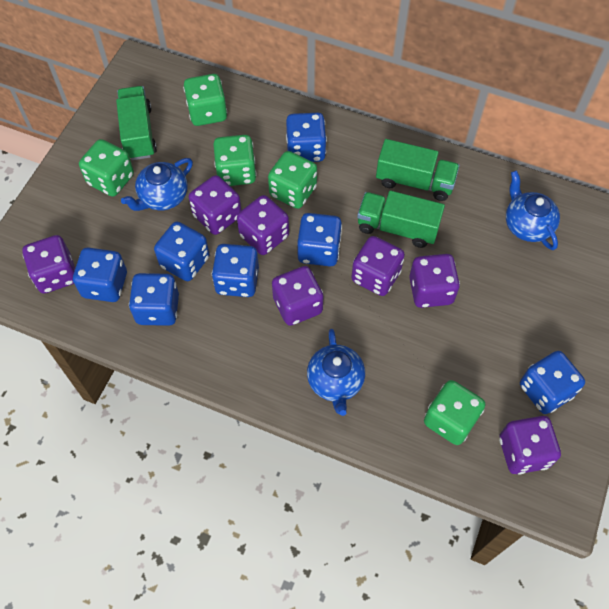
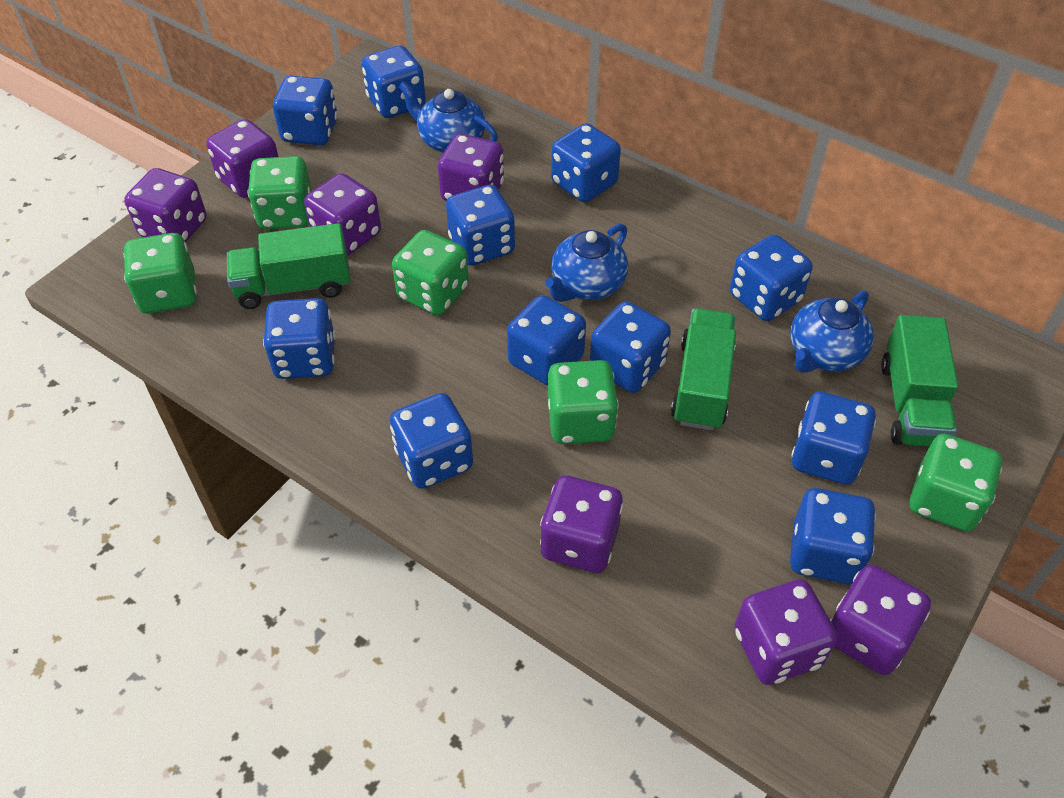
blue dice: 7 -> 11

